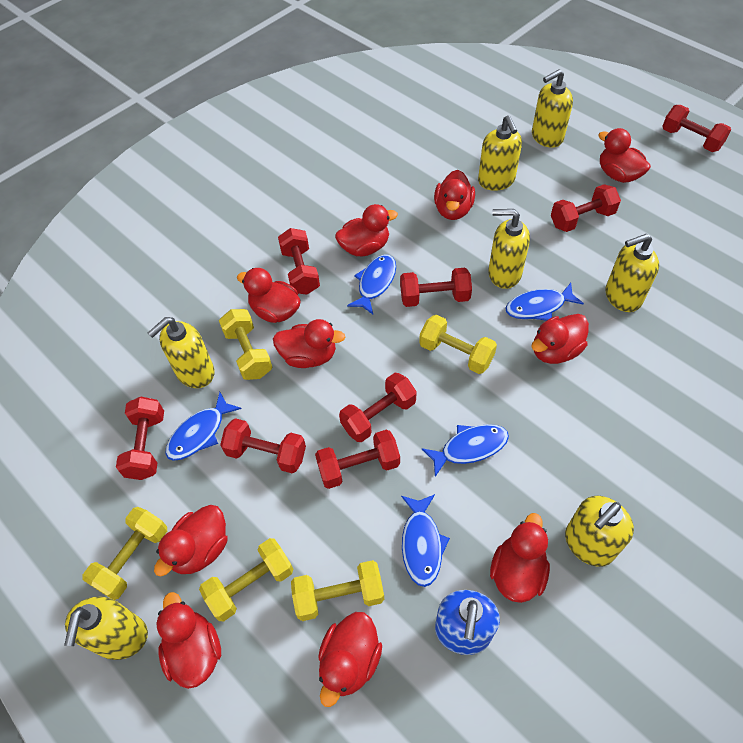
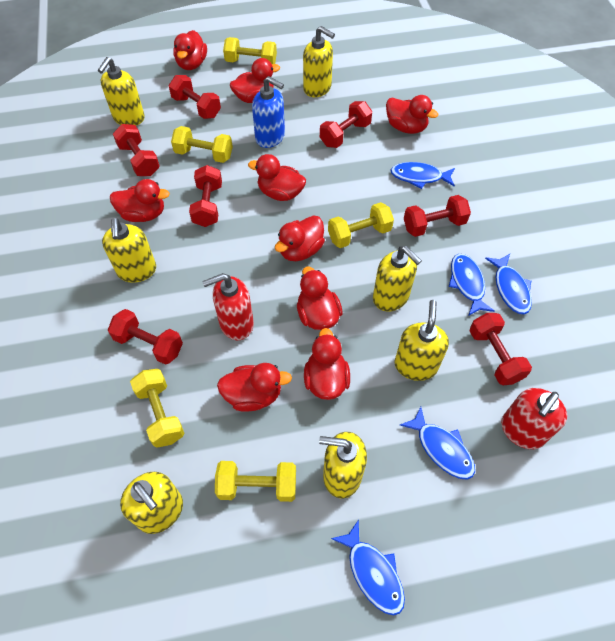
red duck: 10 -> 9
red dumbbell: 8 -> 7
red soap dispenser: 0 -> 2

